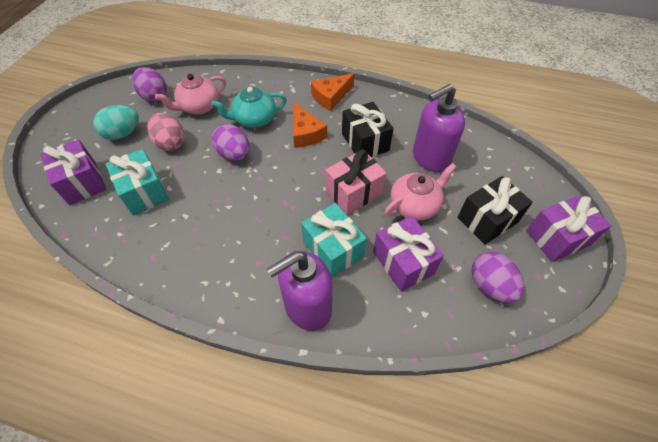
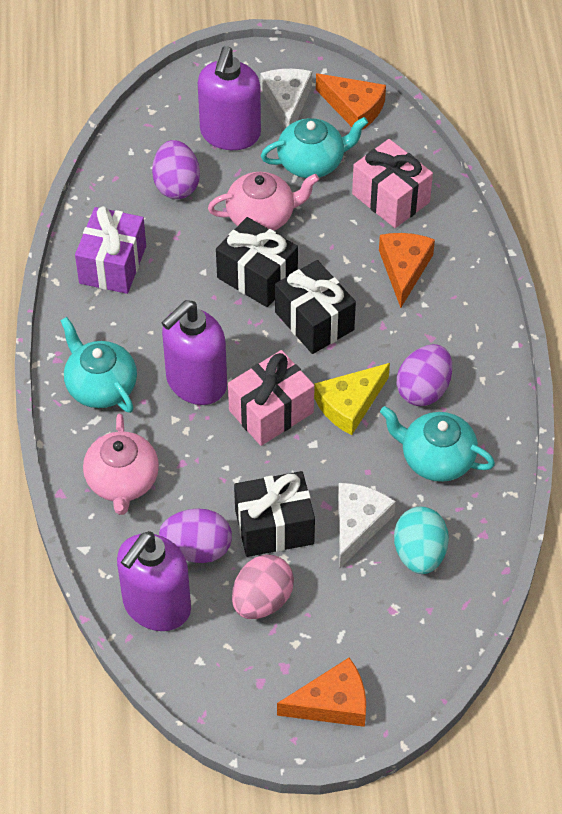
black gift: 2 -> 3
orange cheese: 2 -> 3
pink gift: 1 -> 2
purple gift: 3 -> 1
purple soap dispenser: 2 -> 3
turquoise gift: 2 -> 0
turquoise teapot: 1 -> 3
white cheese: 0 -> 2
yellow cheese: 0 -> 1

